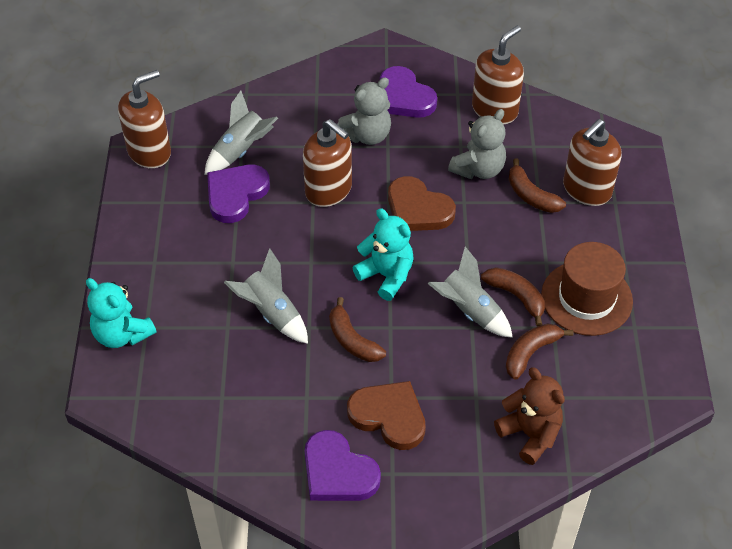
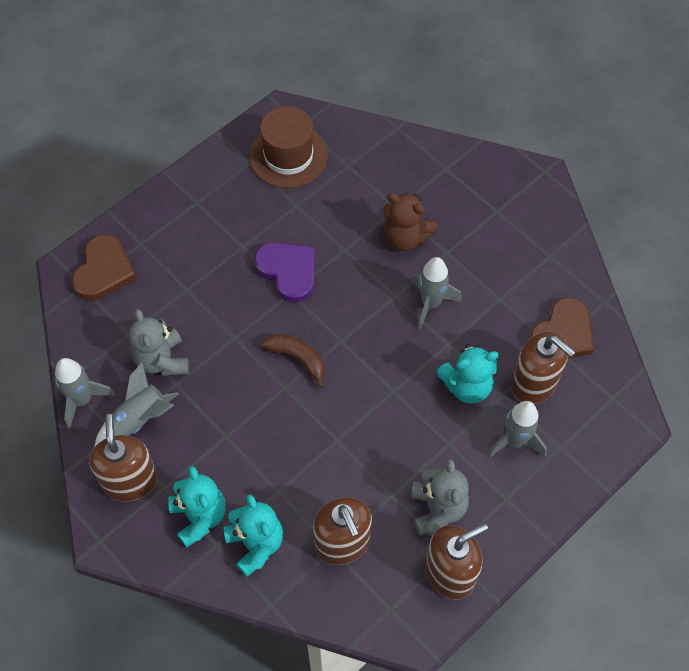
brown banana: 4 -> 1
grey rocket: 3 -> 4
purple heart: 3 -> 1
turquoise teddy bear: 2 -> 3

